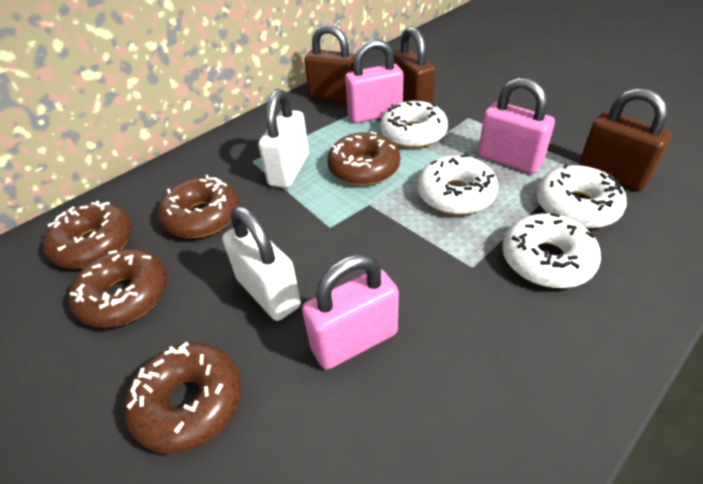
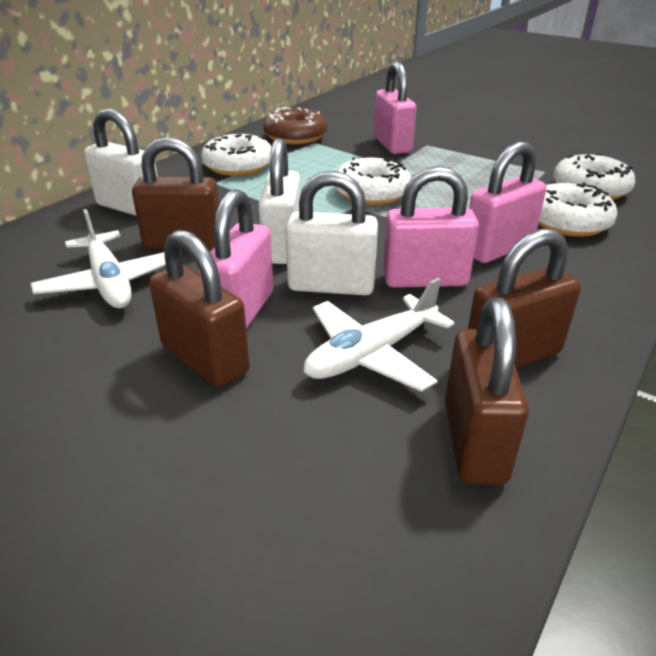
brown donut: 5 -> 1
brown padlock: 3 -> 4
pink padlock: 3 -> 4
white padlock: 2 -> 3
white plane: 0 -> 2

